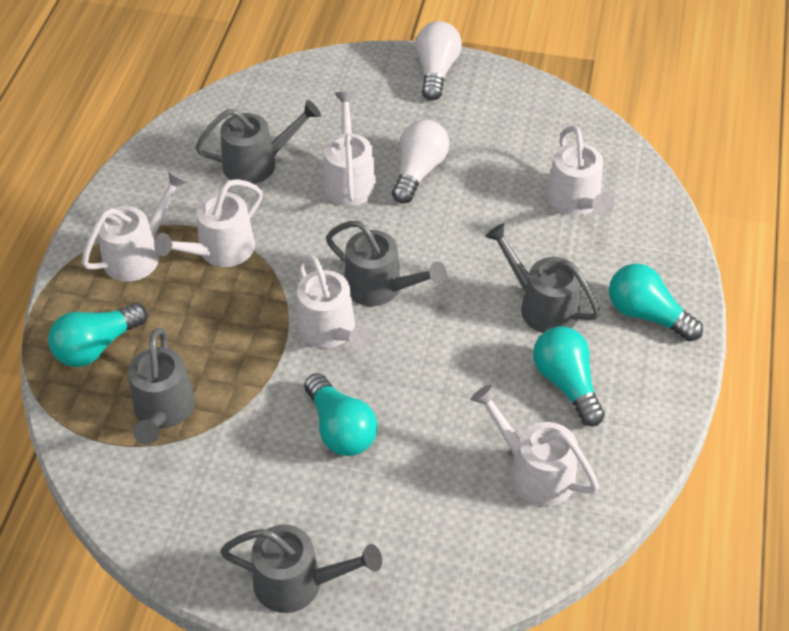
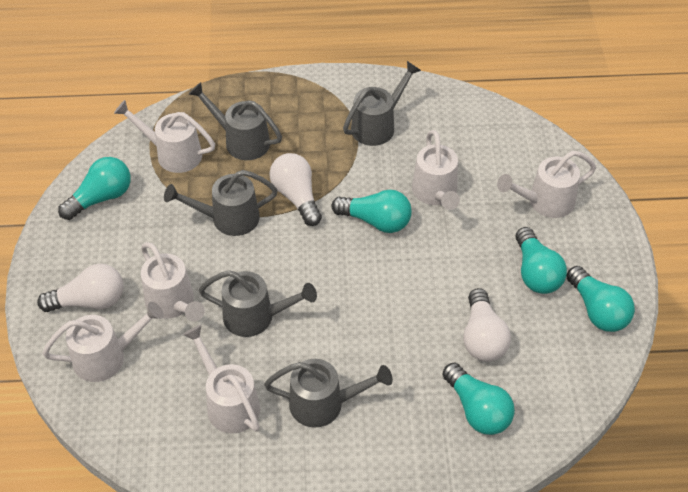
turquoise light bulb: 4 -> 5
white light bulb: 2 -> 3

